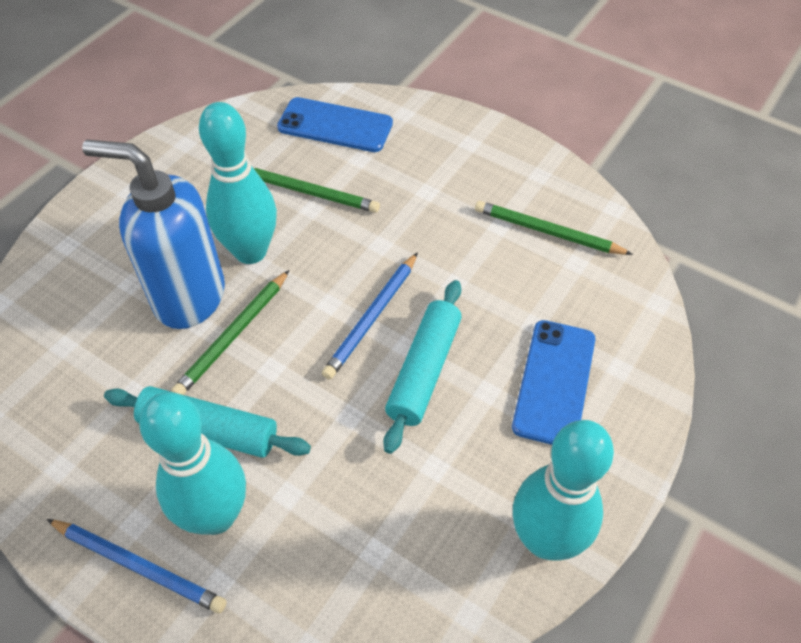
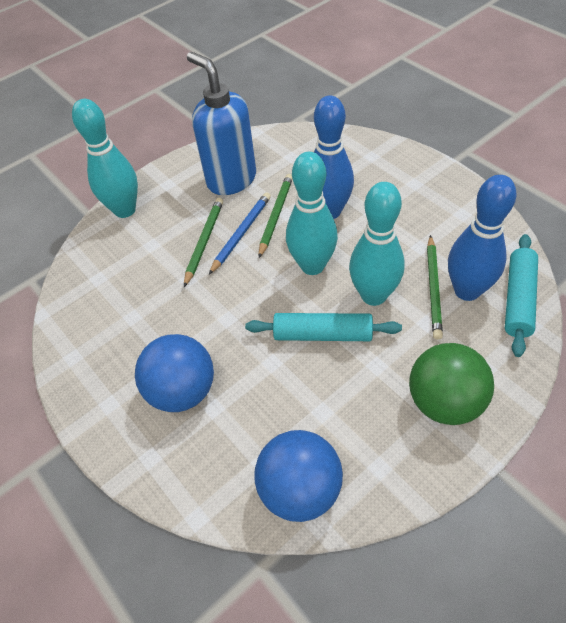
blue ball: 0 -> 2
blue bowling pin: 0 -> 2
blue pencil: 2 -> 1
blue phone: 2 -> 0
green ball: 0 -> 1

